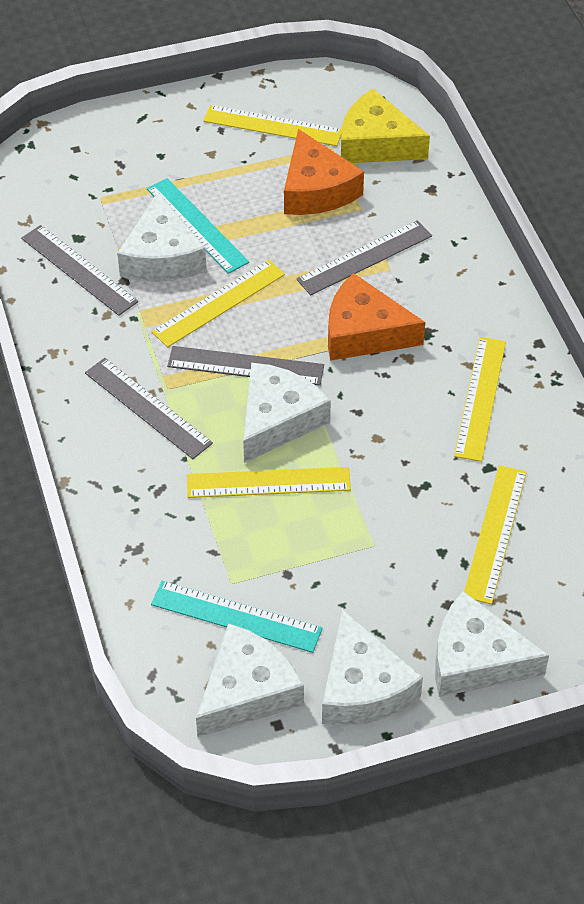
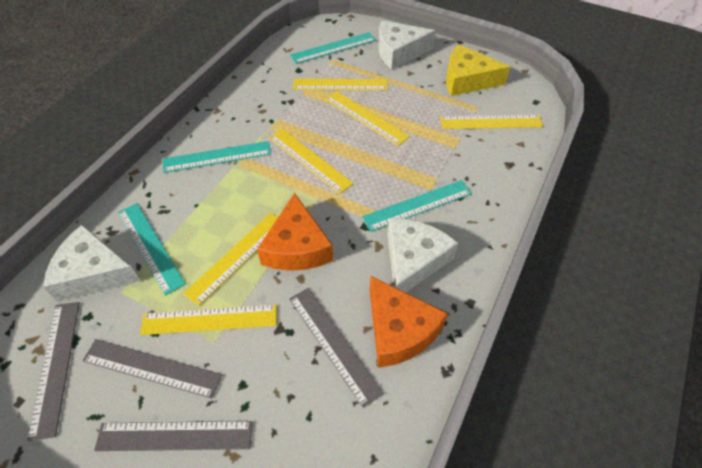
turquoise ruler: 2 -> 4
white cheese: 5 -> 3
yellow ruler: 5 -> 6

